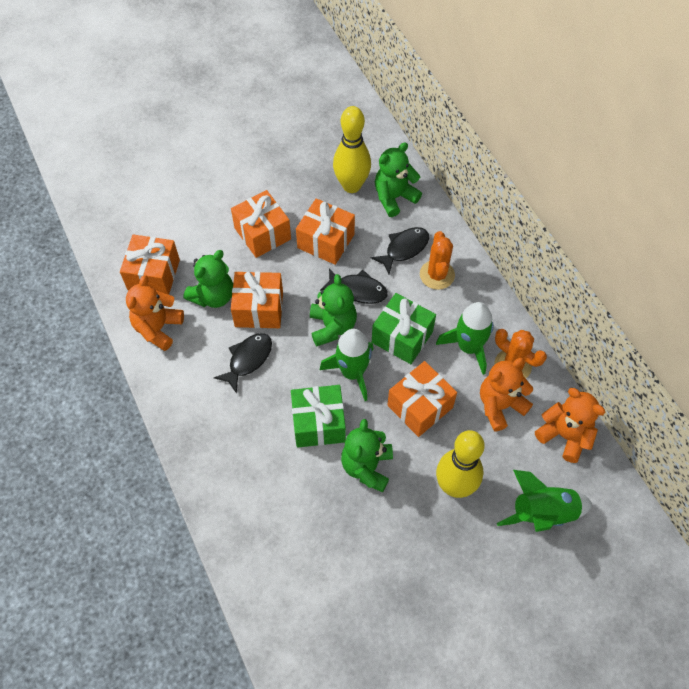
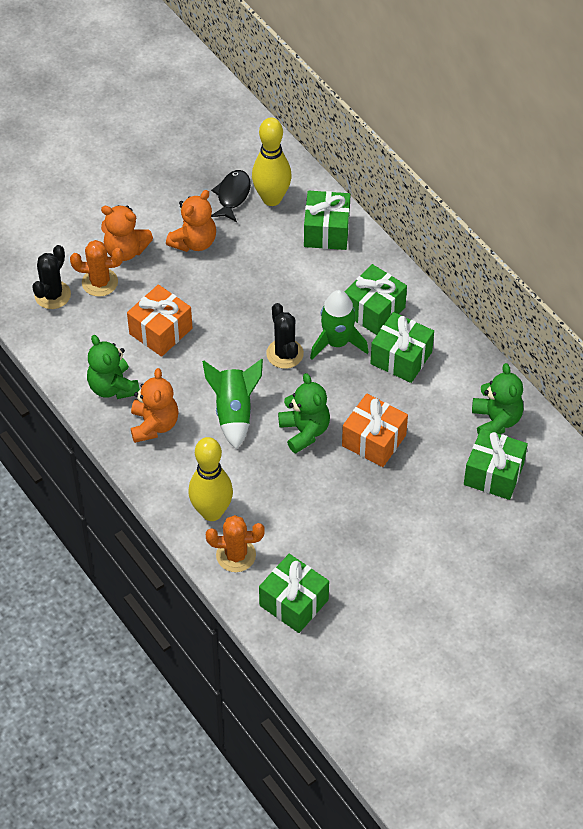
black cactus: 0 -> 2
black fish: 3 -> 1
green gift: 2 -> 5
green rocket: 3 -> 2
green teddy bear: 4 -> 3
orange gift: 5 -> 2

